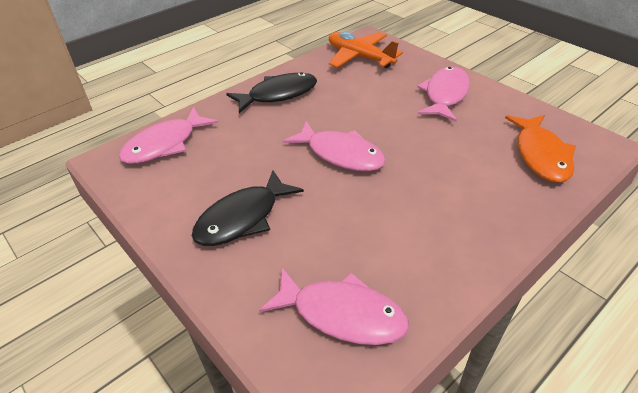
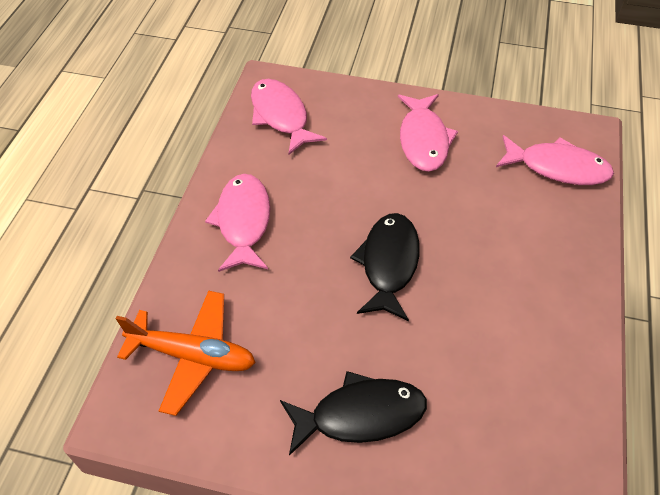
orange fish: 1 -> 0

